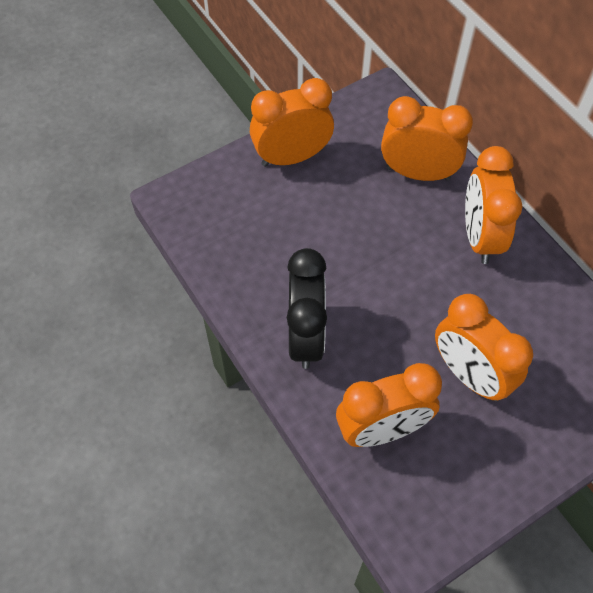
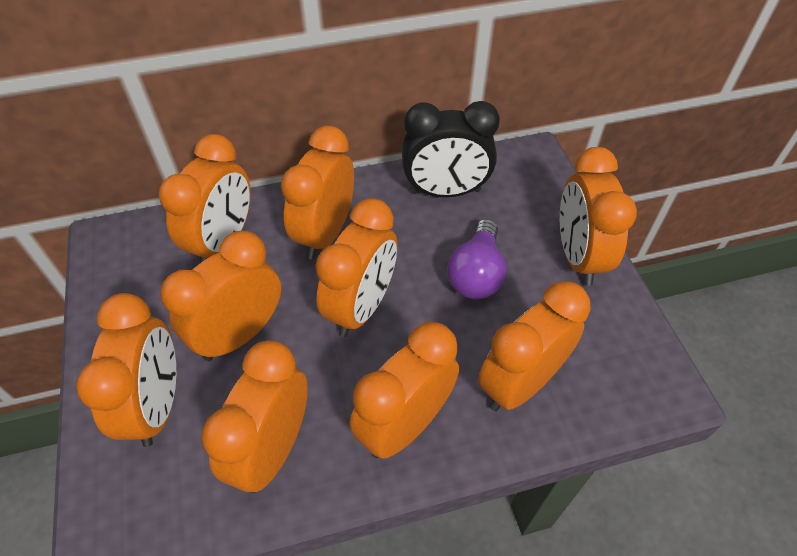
orange clock: 5 -> 9
purple light bulb: 0 -> 1

